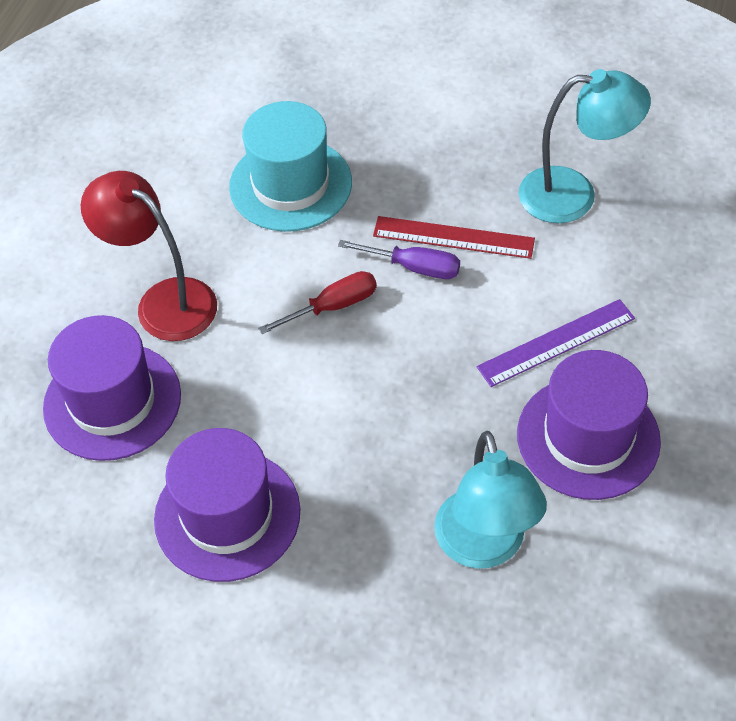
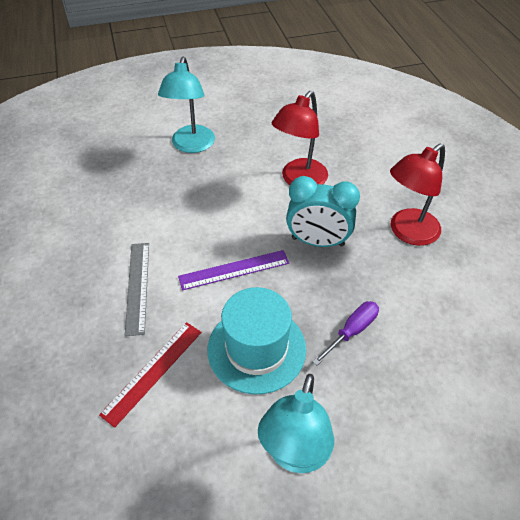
grey ruler: 0 -> 1
purple hat: 3 -> 0
red lamp: 1 -> 2
red screwdriver: 1 -> 0
turquoise clock: 0 -> 1

